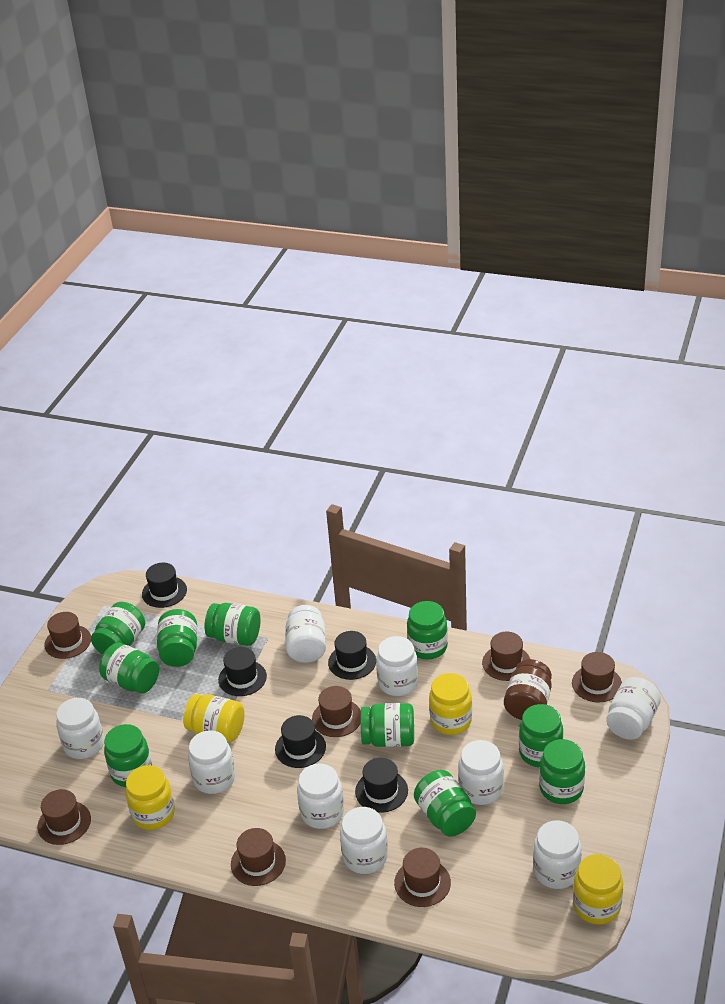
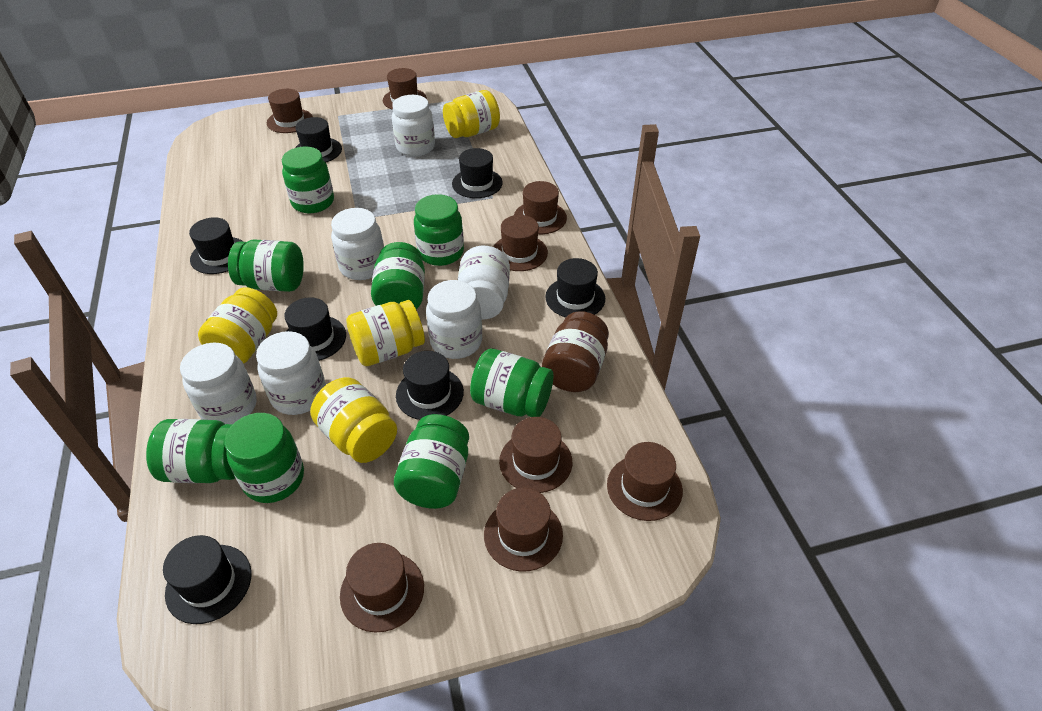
black hat: 5 -> 7
brown hat: 7 -> 8
green jar: 10 -> 8
white jar: 9 -> 6

